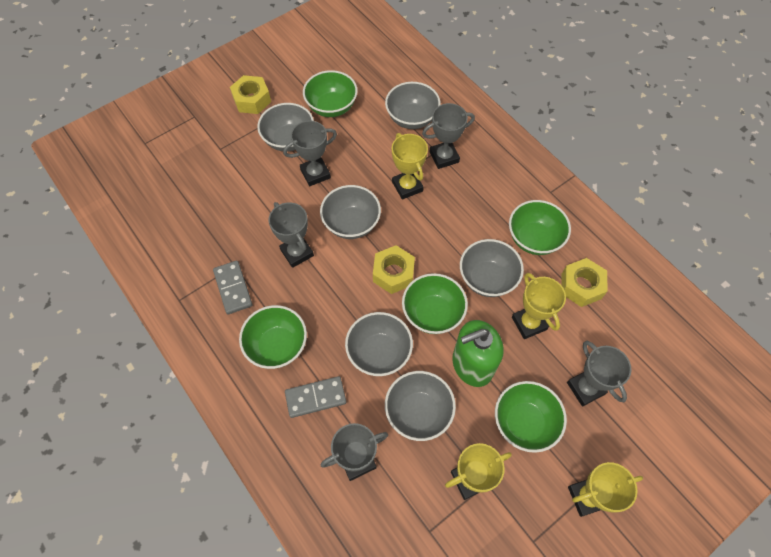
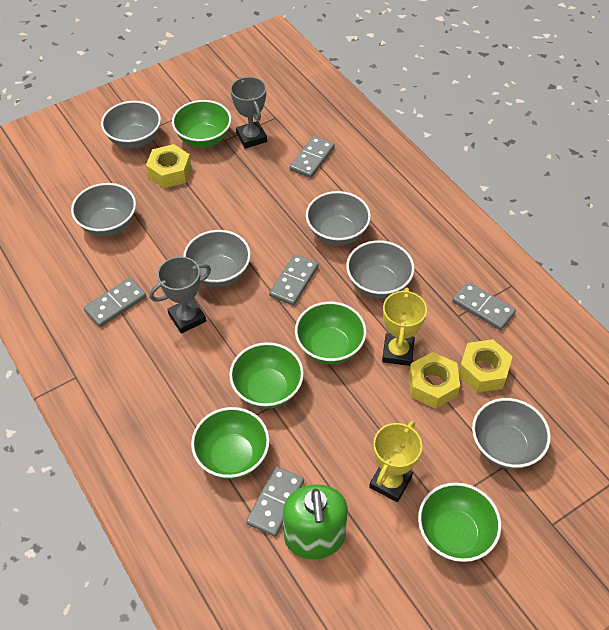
grey domino: 2 -> 5
grey trophy: 5 -> 2
yellow trophy: 4 -> 2

